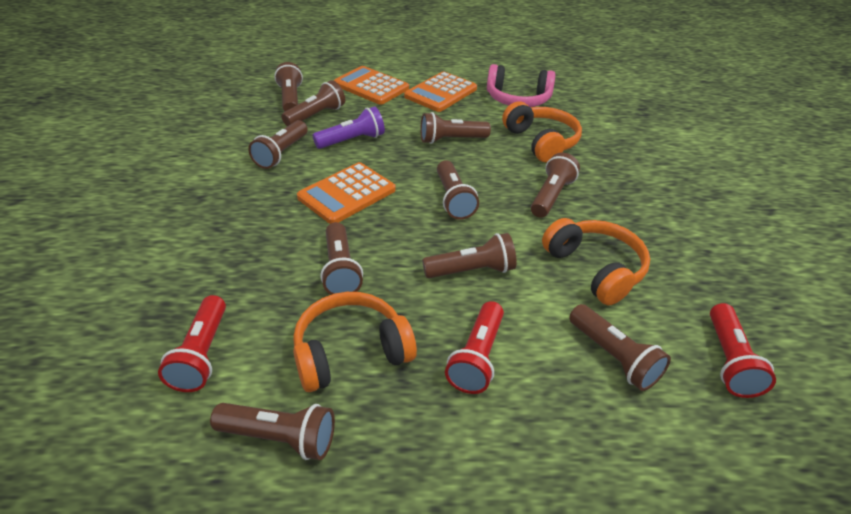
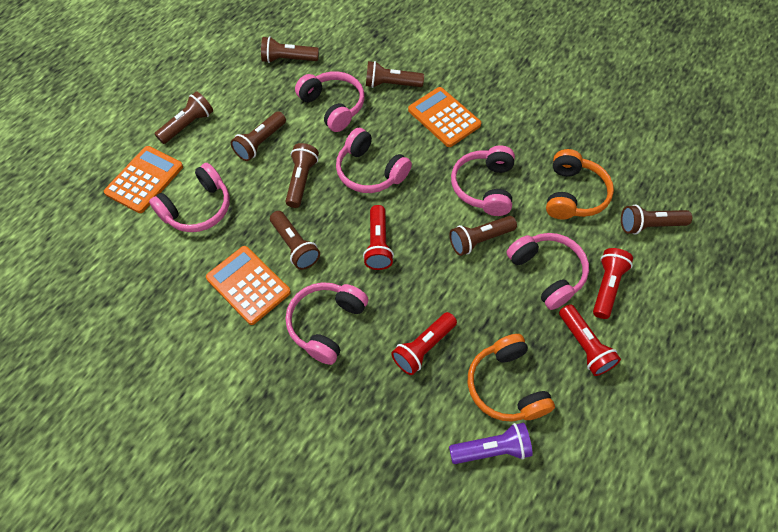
brown flashlight: 10 -> 8
orange headphones: 3 -> 2
pink headphones: 1 -> 6
red flashlight: 3 -> 4

